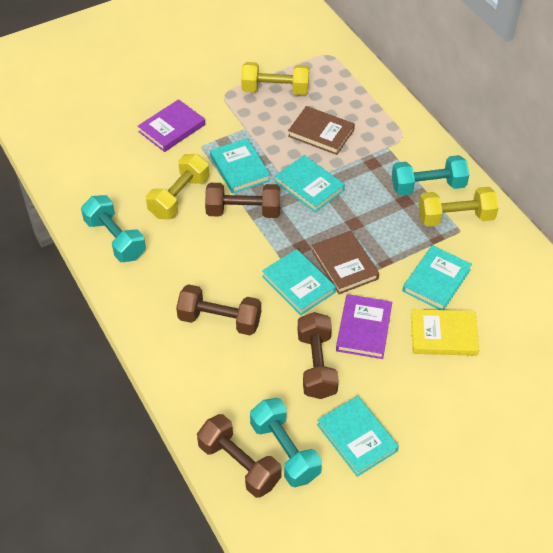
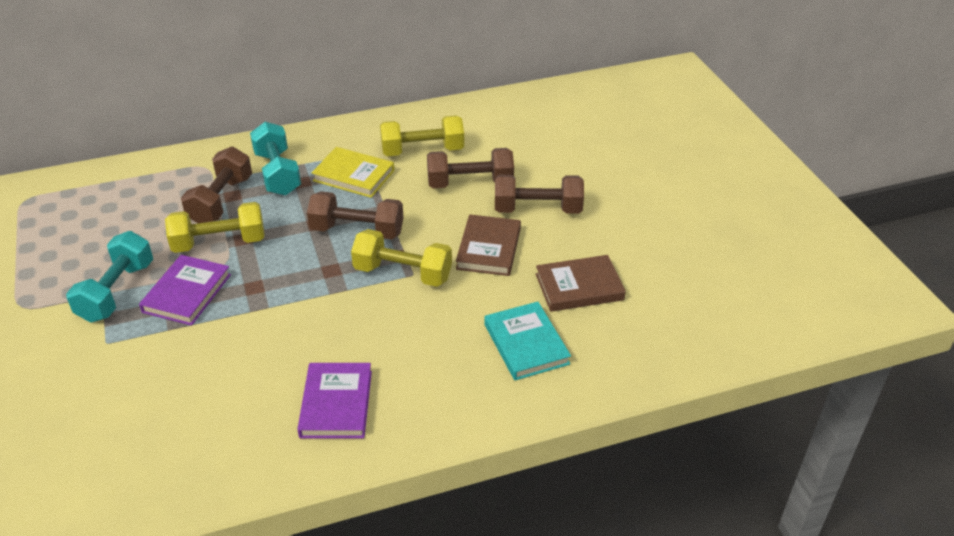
turquoise book: 5 -> 1
turquoise dumbbell: 3 -> 2

